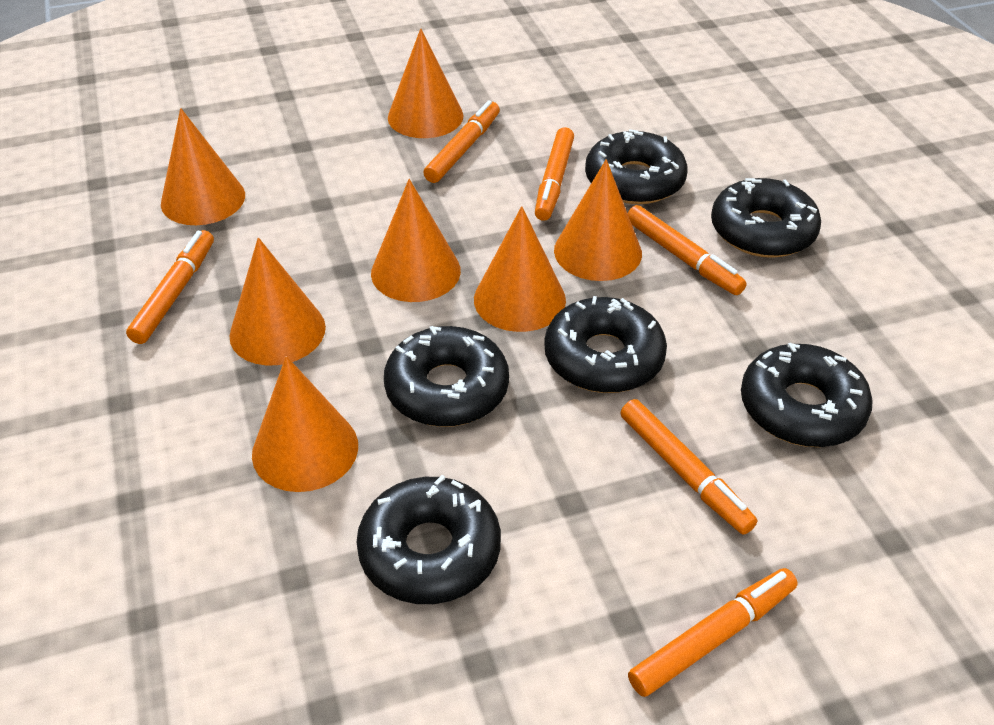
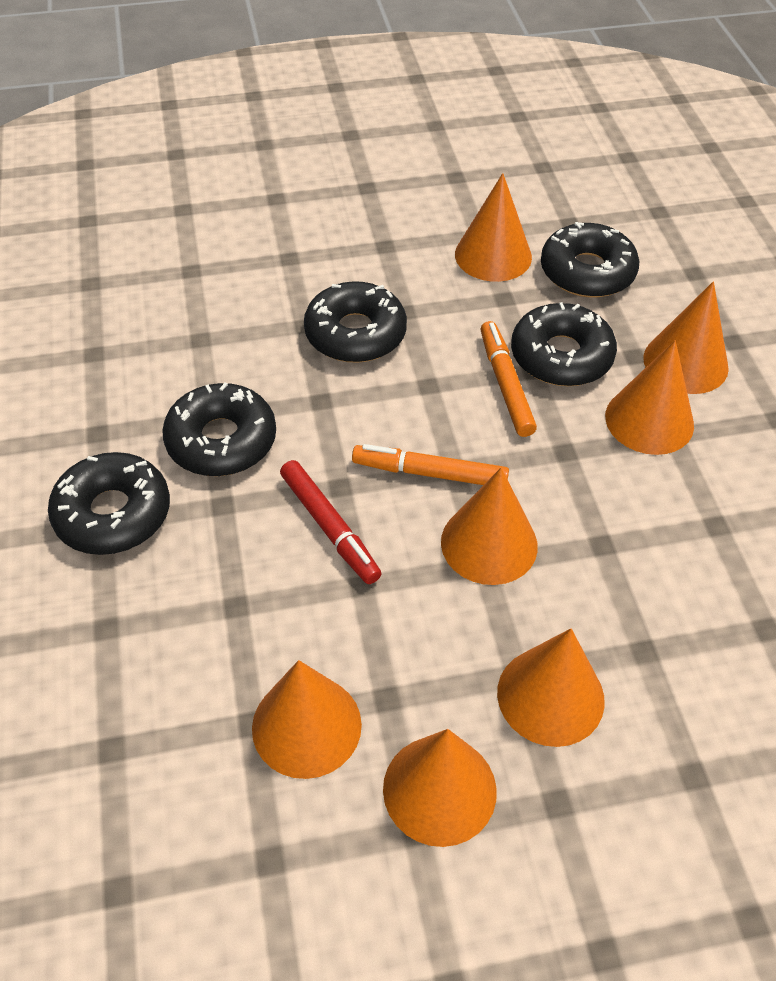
black donut: 6 -> 5
orange marker: 6 -> 2
red marker: 0 -> 1

